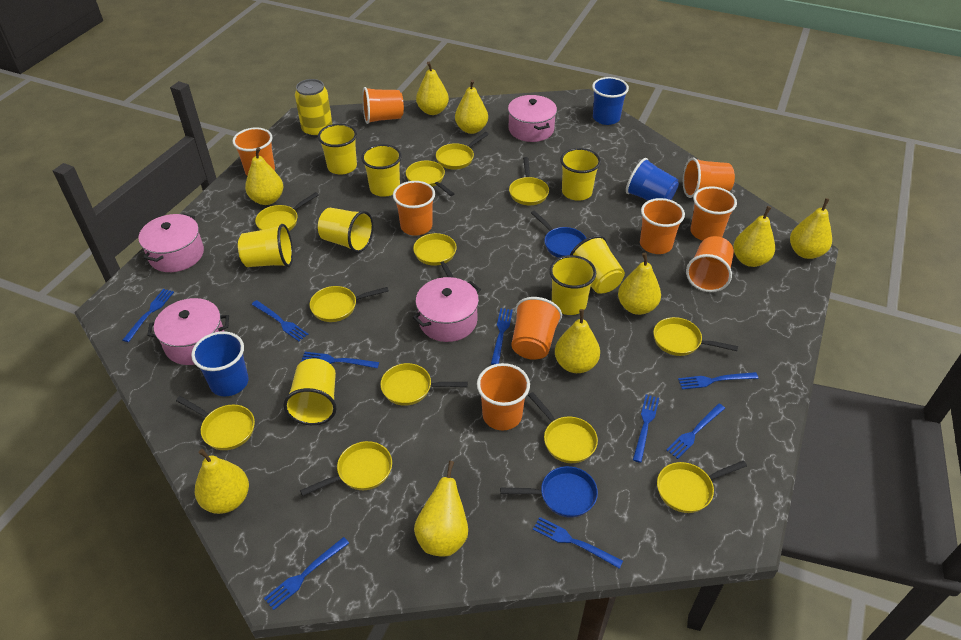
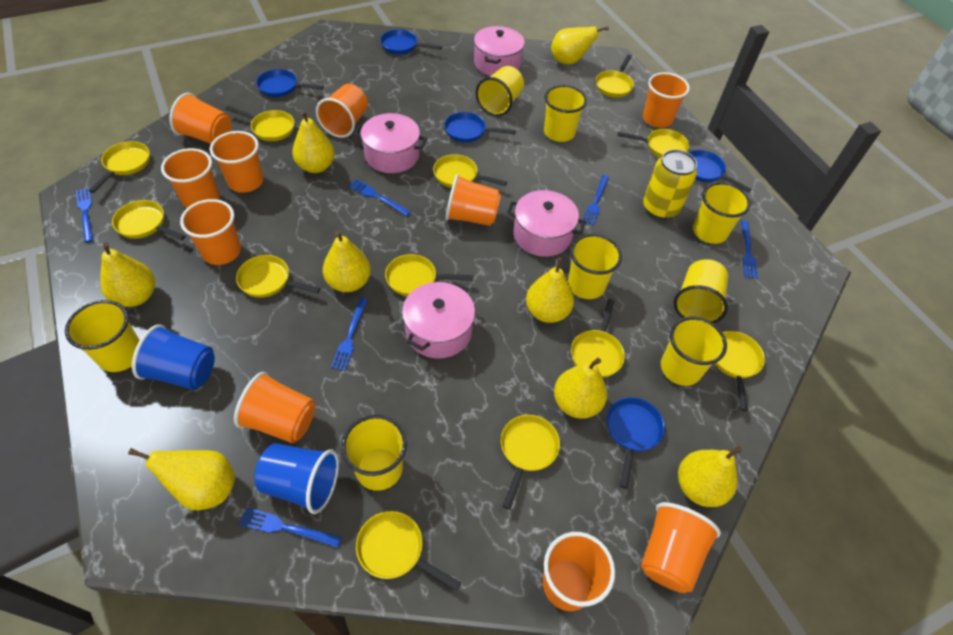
blue cup: 3 -> 2
blue fork: 9 -> 6
blue pan: 2 -> 5
orange cup: 9 -> 10
yellow pear: 9 -> 8

